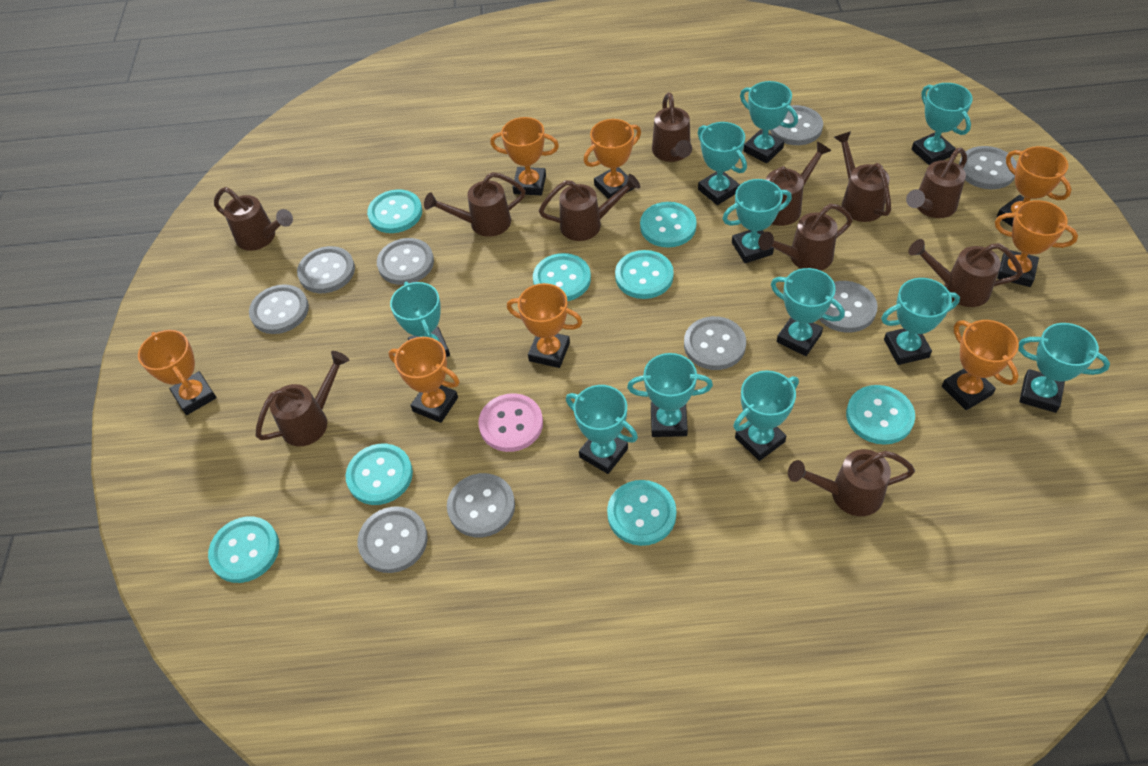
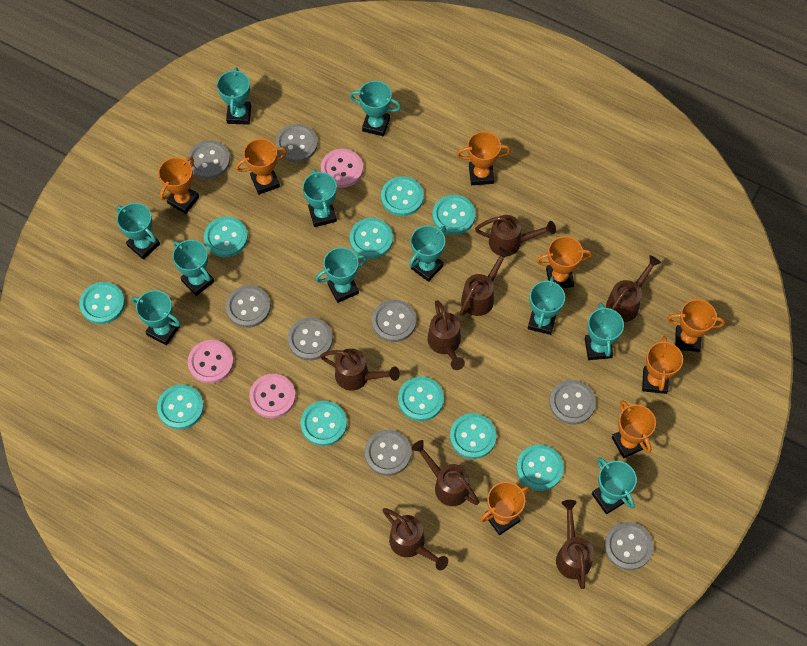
brown watering can: 11 -> 8
grey button: 9 -> 8
pink button: 1 -> 3
turquoise button: 8 -> 10

